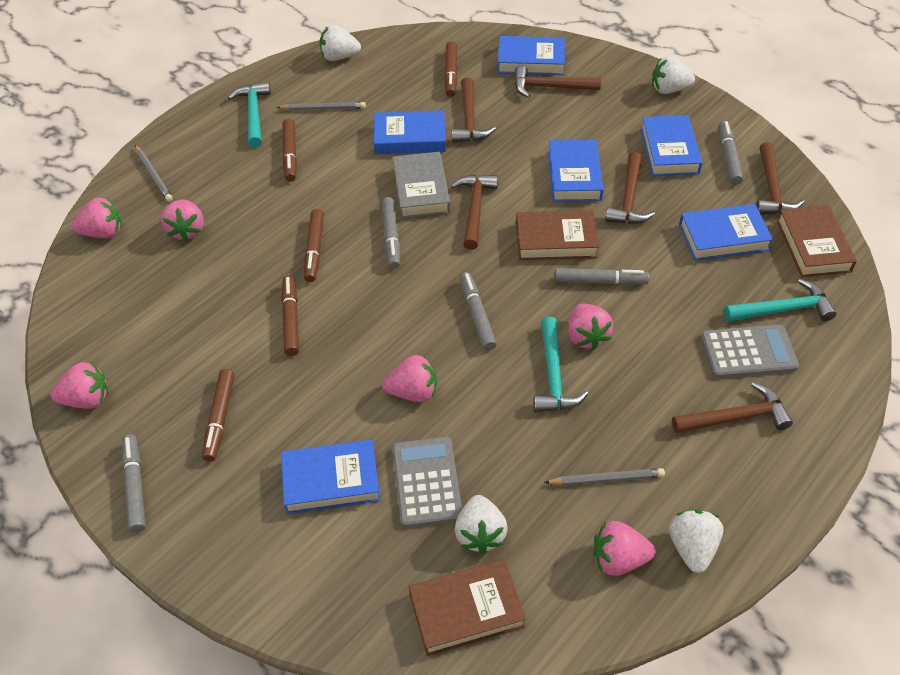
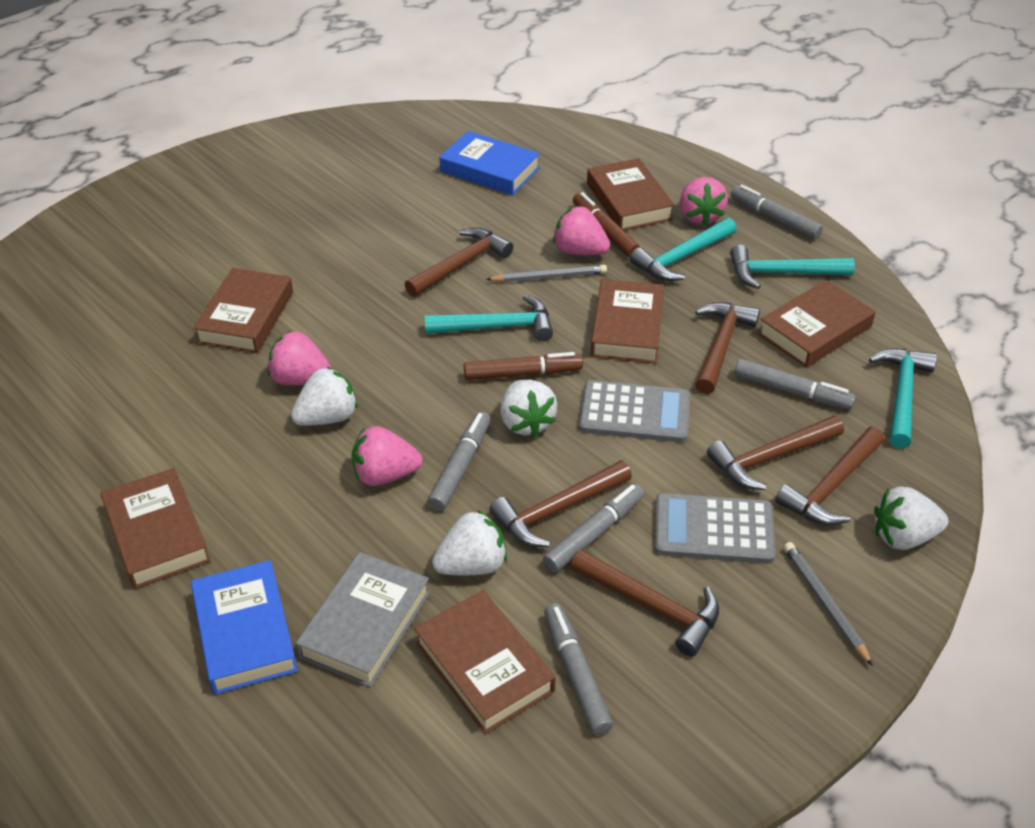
blue book: 6 -> 2
brown book: 3 -> 6
brown marker: 5 -> 2
grey pencil: 3 -> 2
pink strawberry: 6 -> 4
turquoise hammer: 3 -> 4

